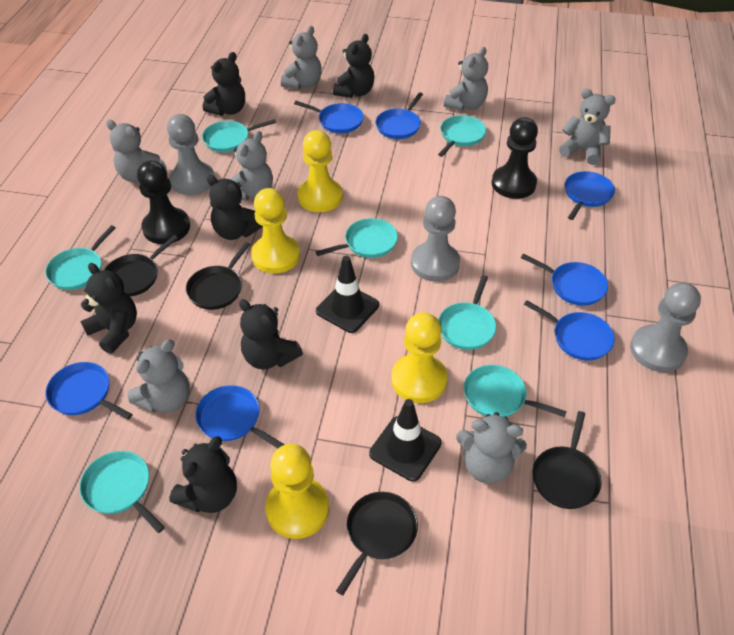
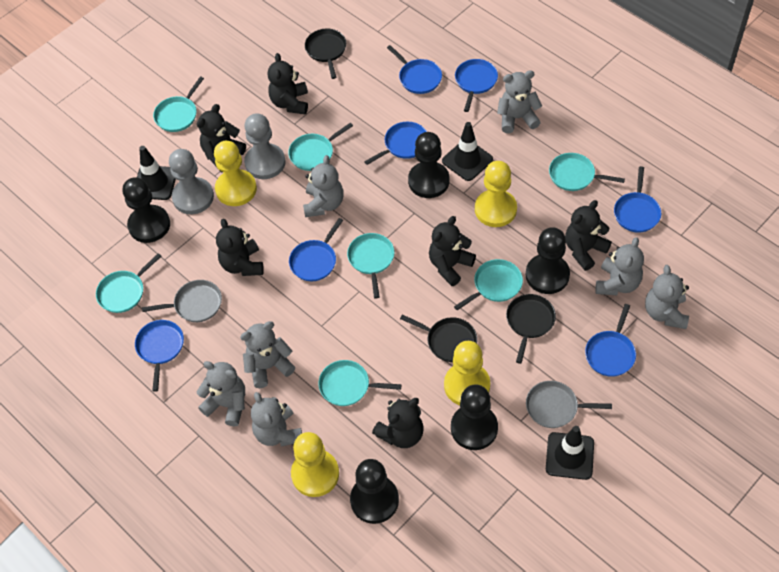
black pan: 4 -> 3
black pawn: 2 -> 5
black traffic cone: 2 -> 3
grey pan: 0 -> 2
grey pawn: 3 -> 2

